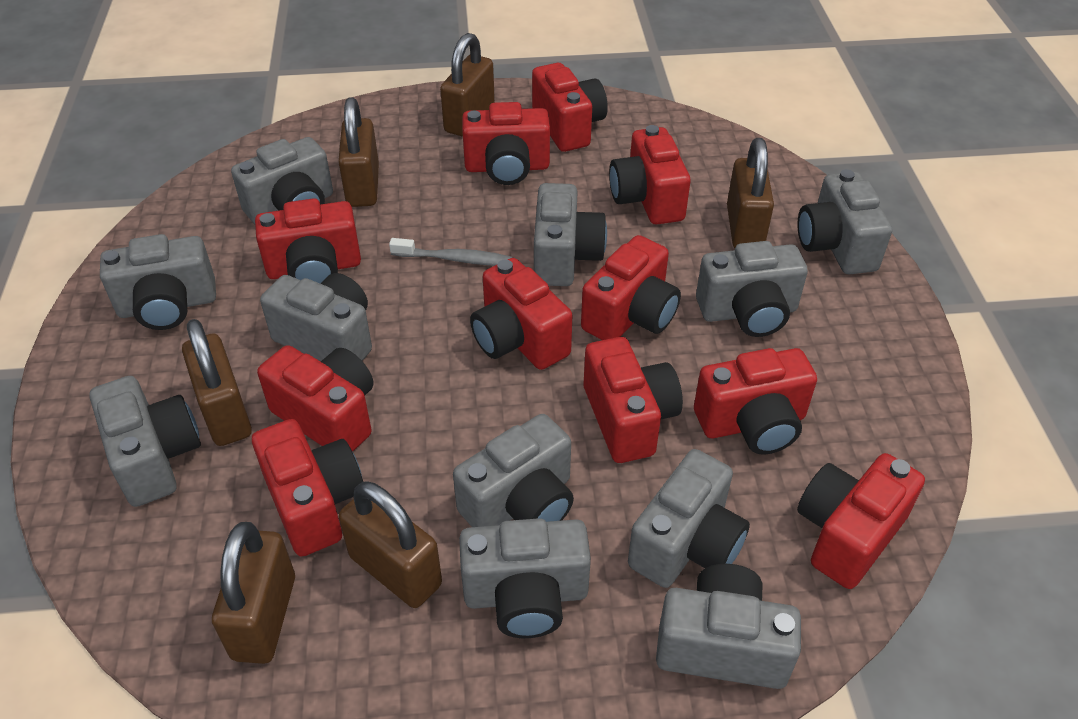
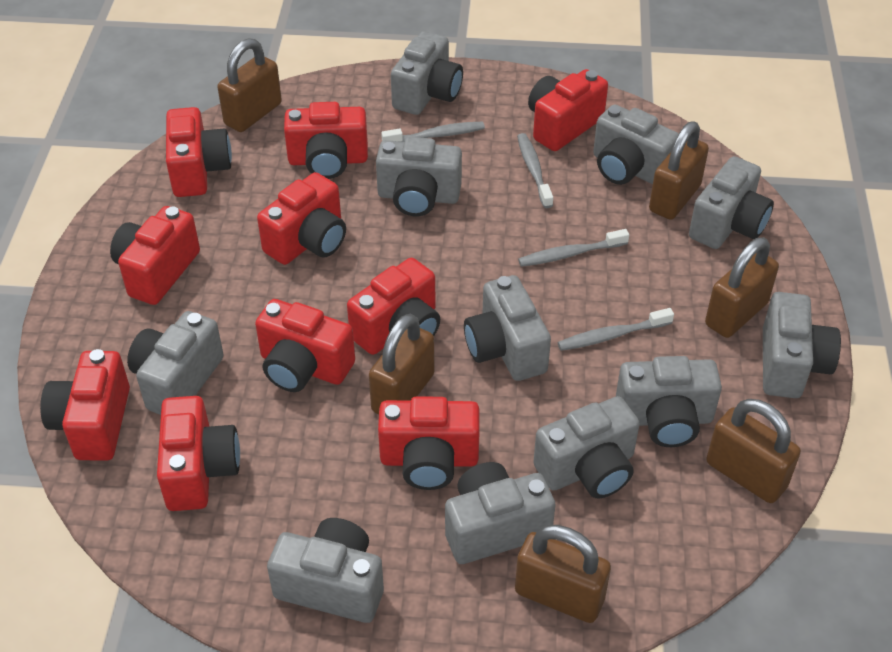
grey toothbrush: 1 -> 4
red camera: 11 -> 10

